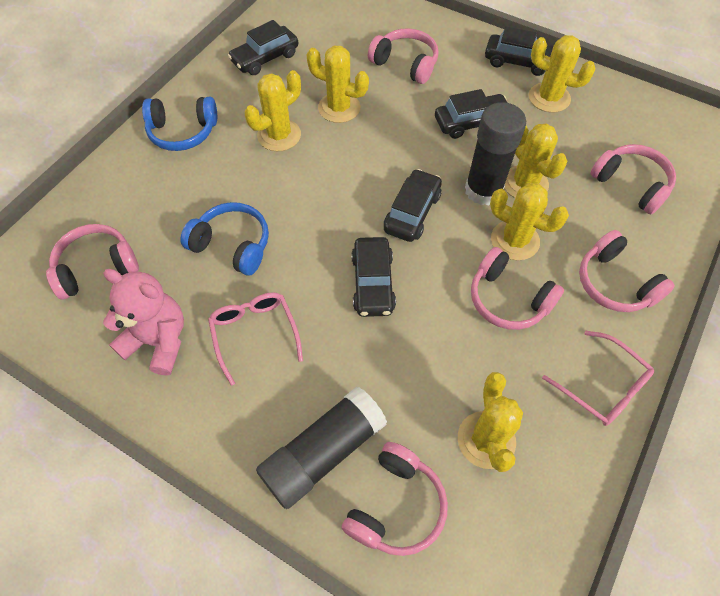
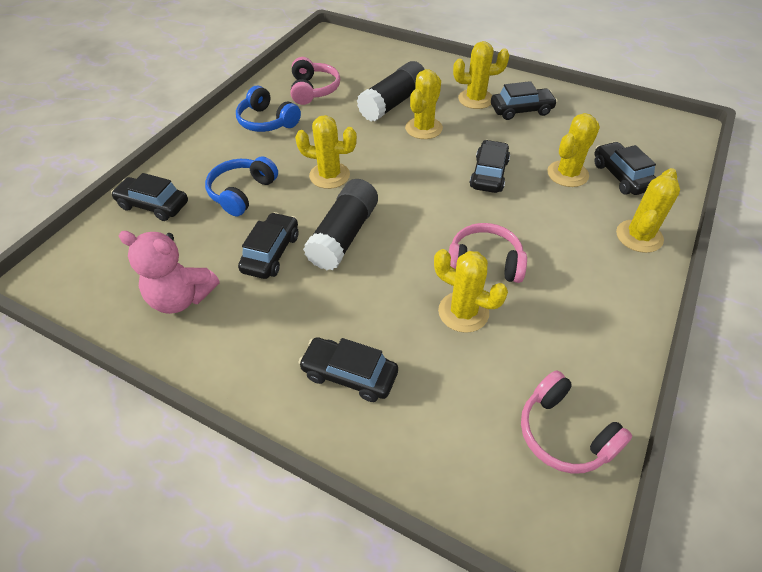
black car: 5 -> 6
pink glasses: 2 -> 0
pink headphones: 6 -> 3

